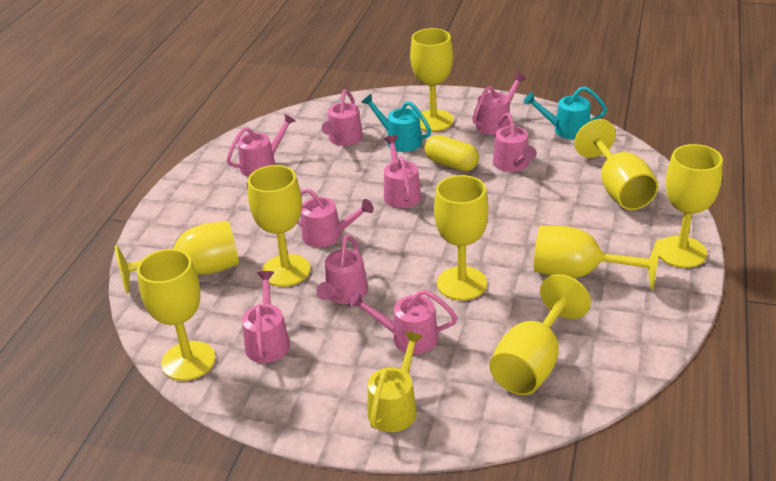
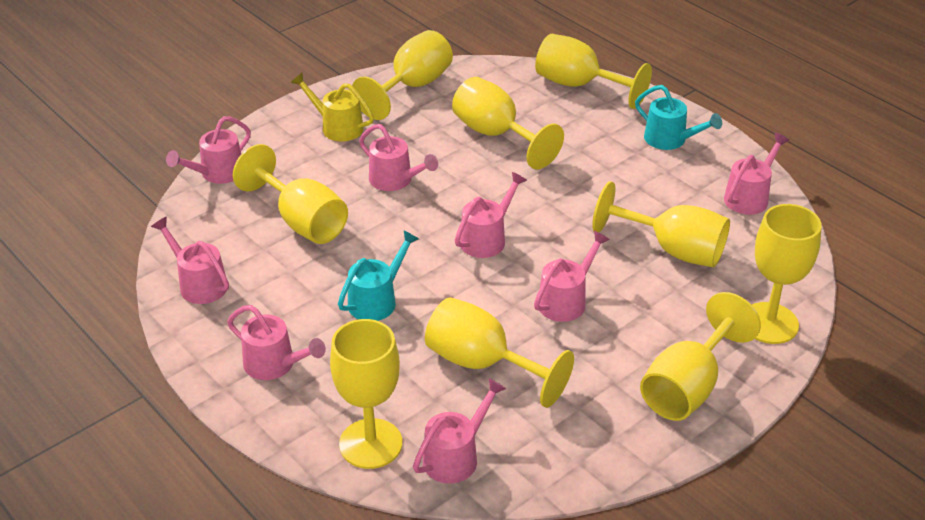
pink watering can: 9 -> 8
yellow capsule: 1 -> 0

